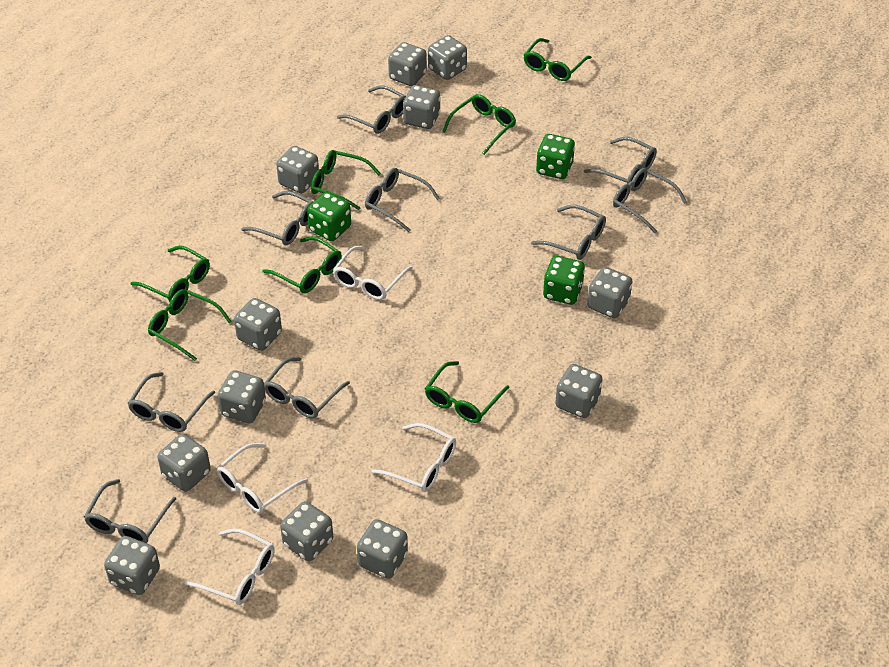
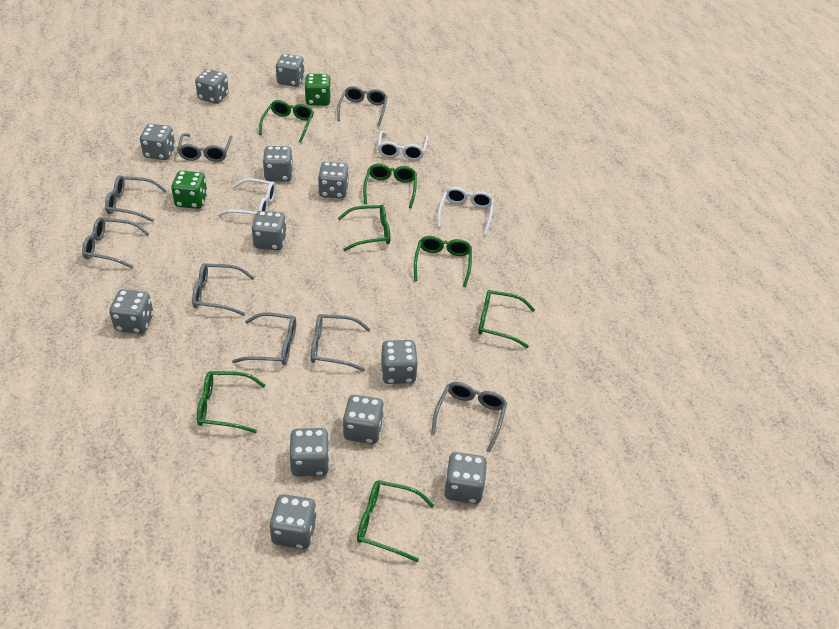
green dice: 3 -> 2
grey glasses: 9 -> 8
white glasses: 4 -> 3

